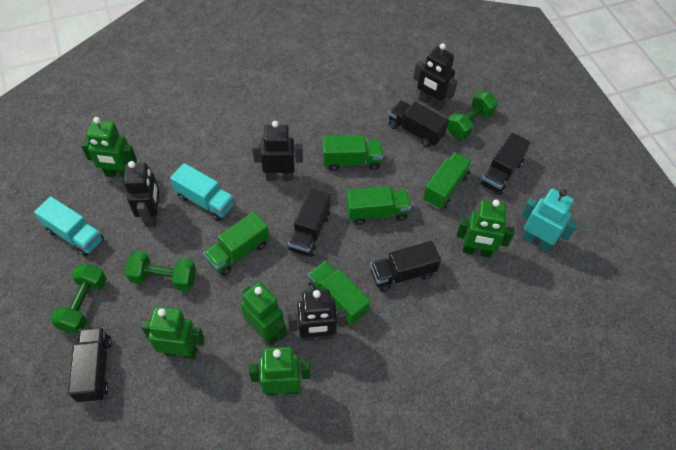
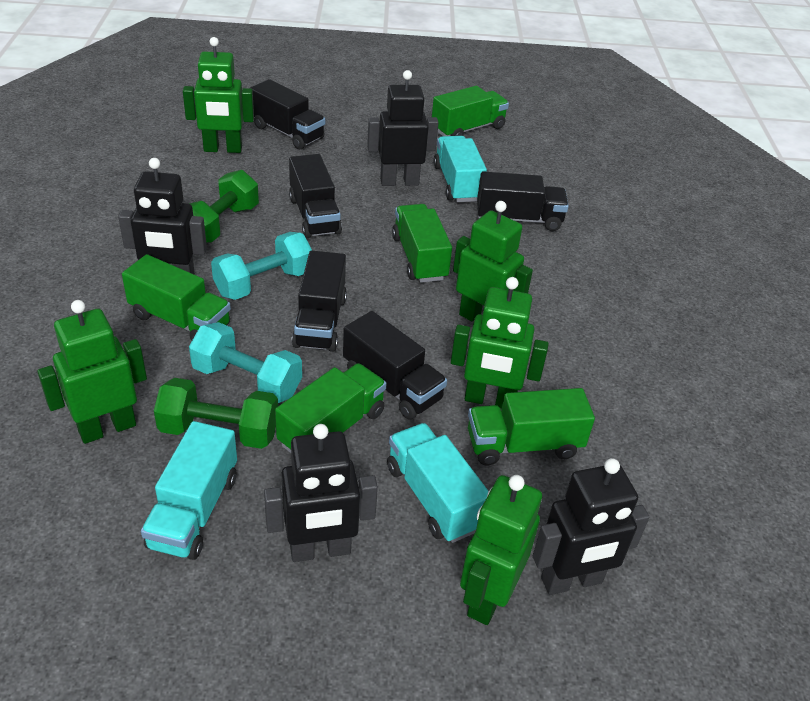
green dumbbell: 3 -> 2
turquoise dumbbell: 0 -> 2
turquoise robot: 1 -> 0
turquoise truck: 2 -> 3

